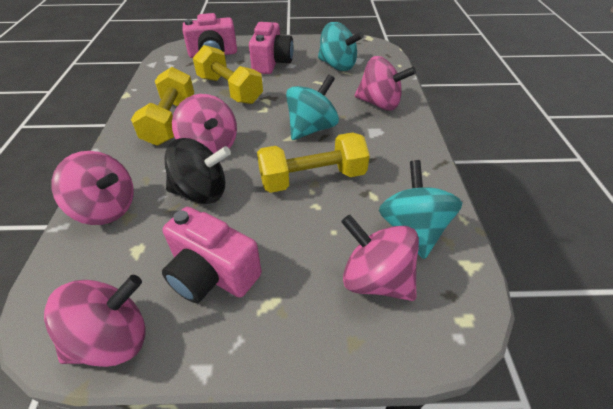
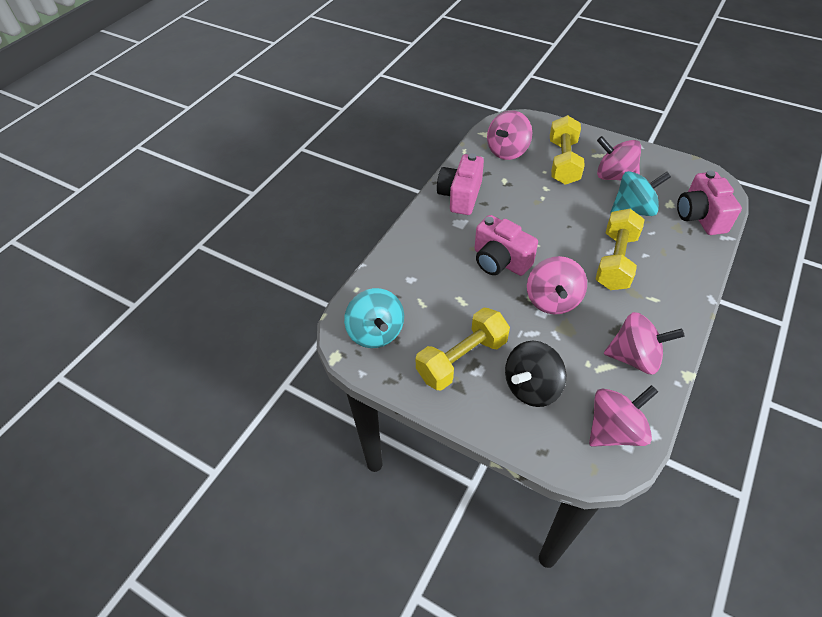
turquoise spinning top: 3 -> 2

